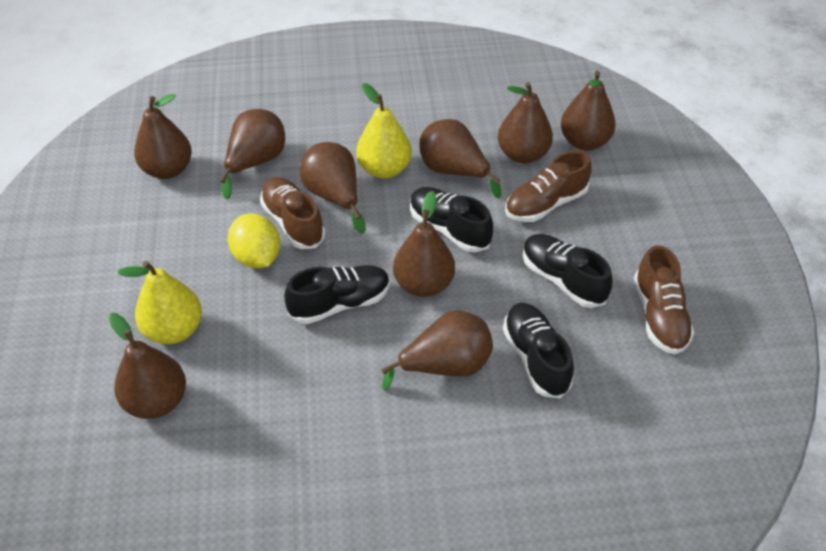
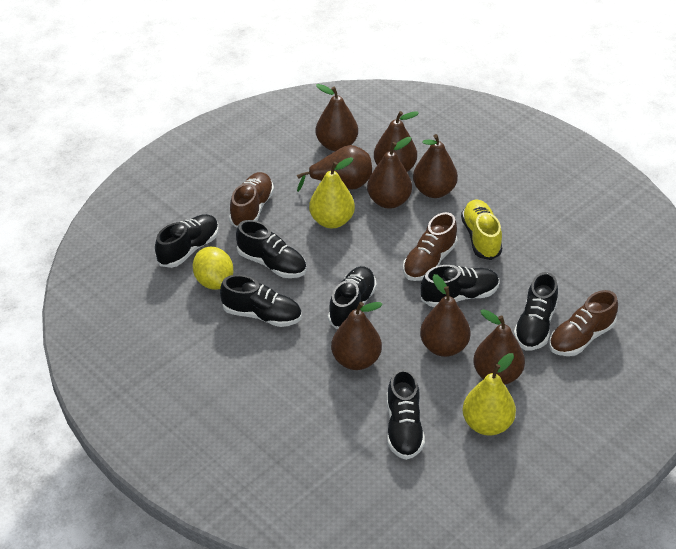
black shoe: 4 -> 7
brown pear: 9 -> 8
yellow shoe: 0 -> 1

